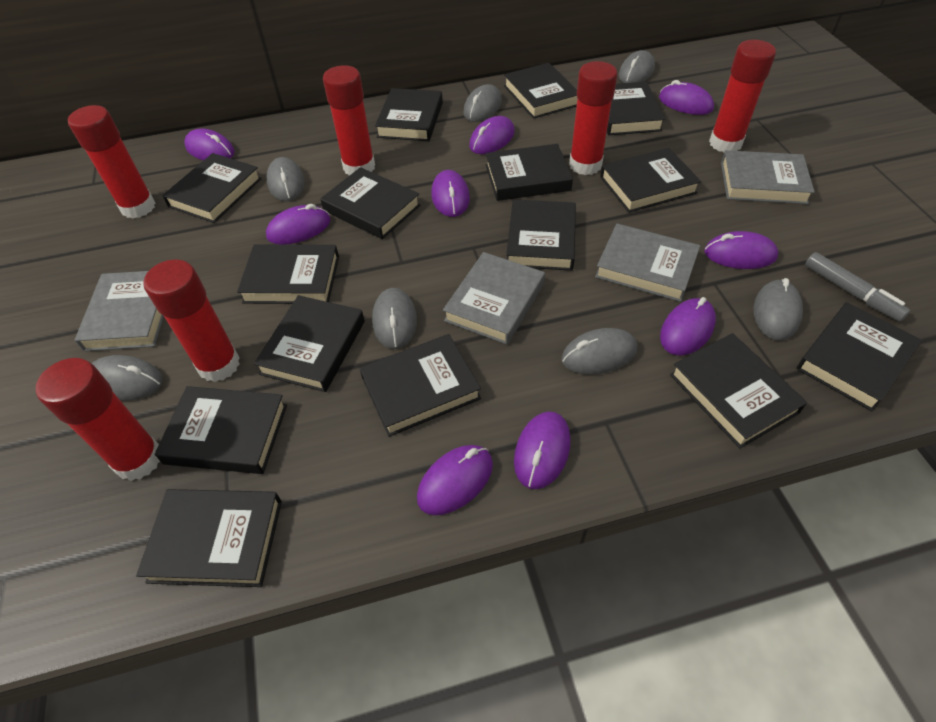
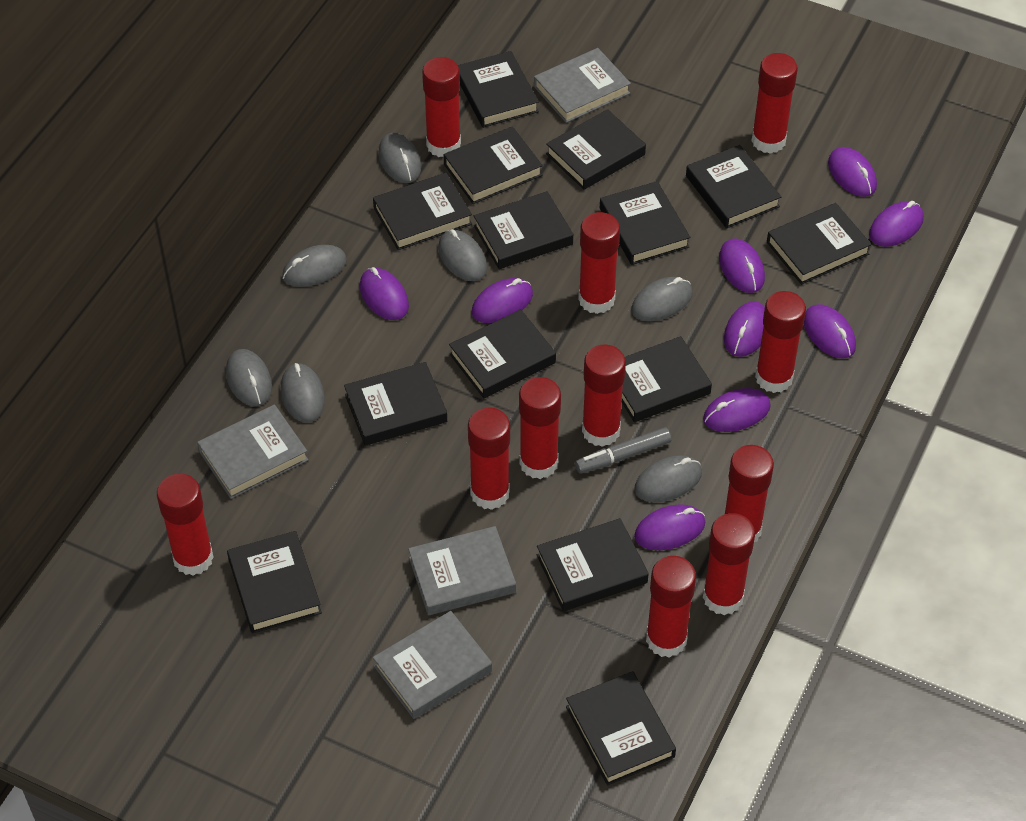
black book: 15 -> 14
red glue stick: 6 -> 11

